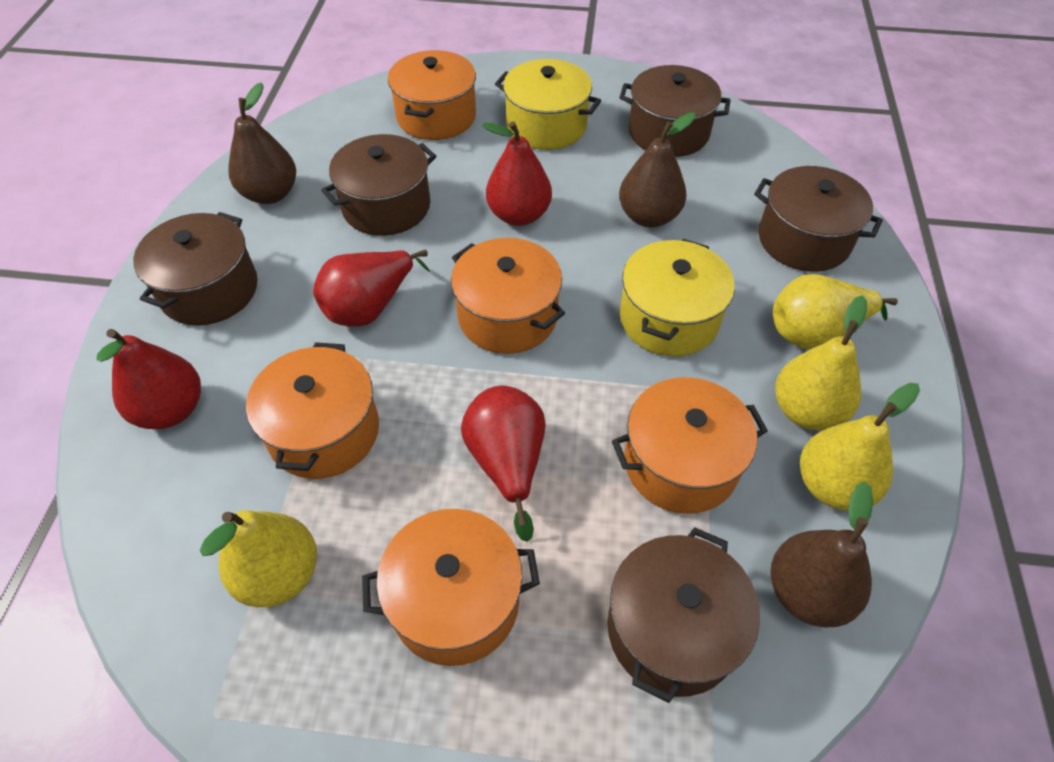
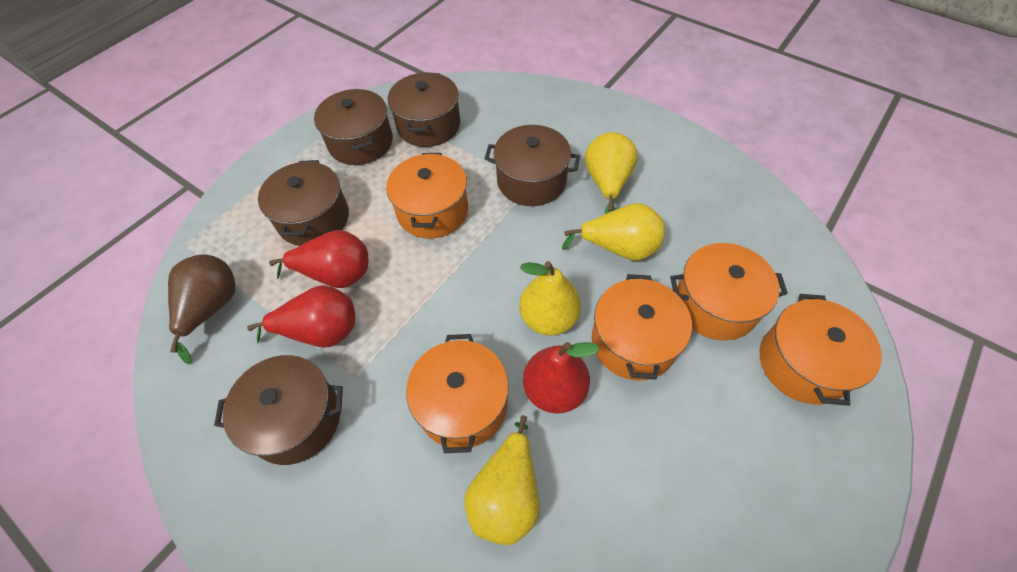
brown pear: 3 -> 1
red pear: 4 -> 3
yellow pot: 2 -> 0

